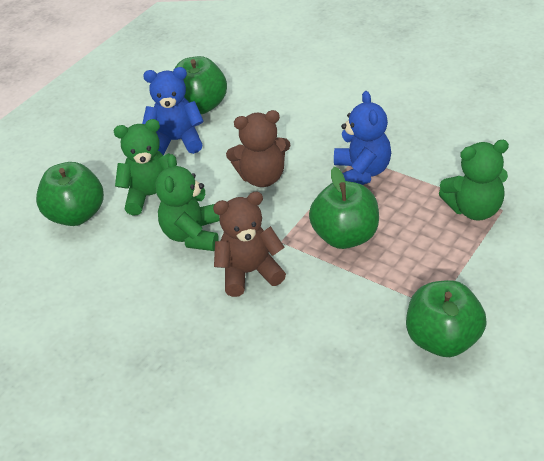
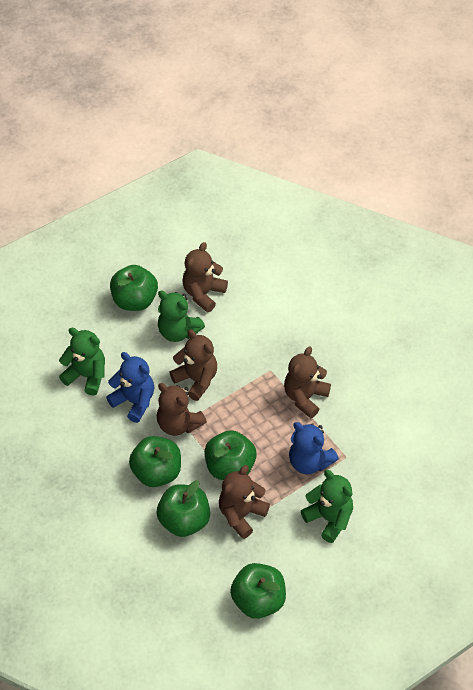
brown teddy bear: 2 -> 5
green apple: 4 -> 5

